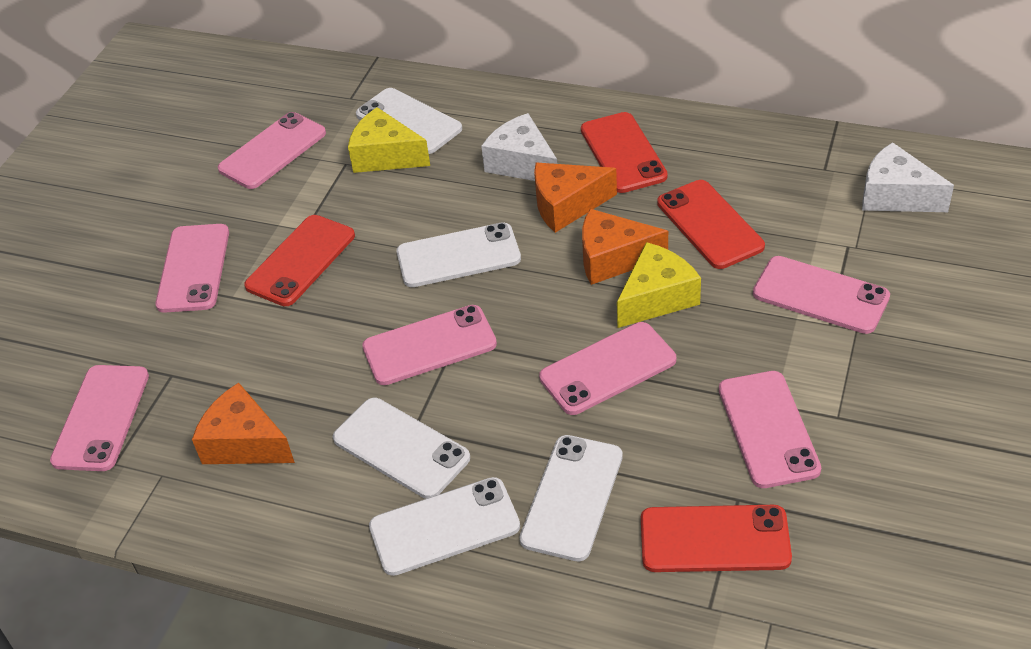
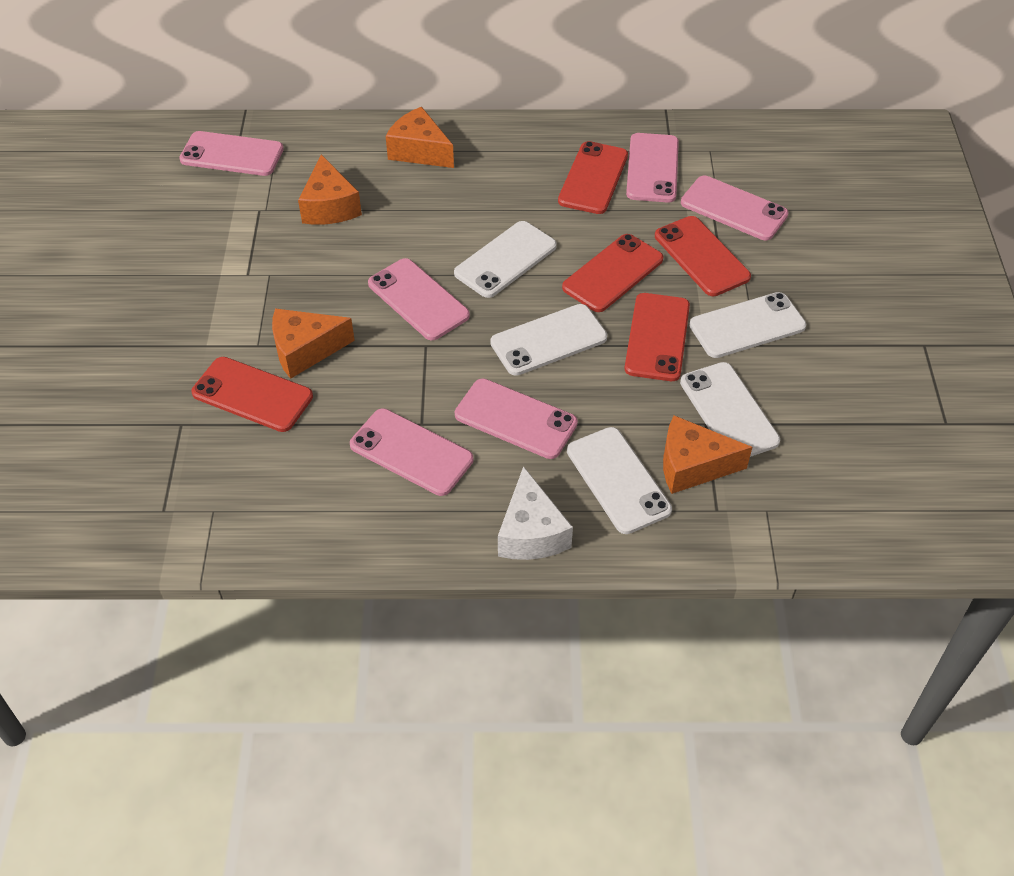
orange cheese: 3 -> 4
pink phone: 7 -> 6
red phone: 4 -> 5
white cheese: 2 -> 1
yellow cheese: 2 -> 0

